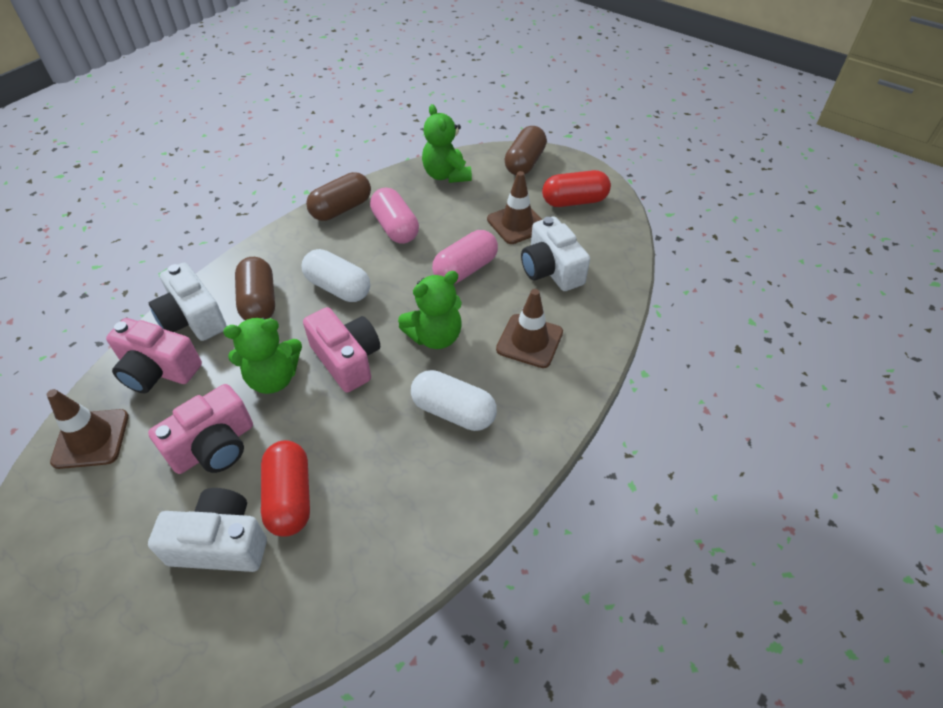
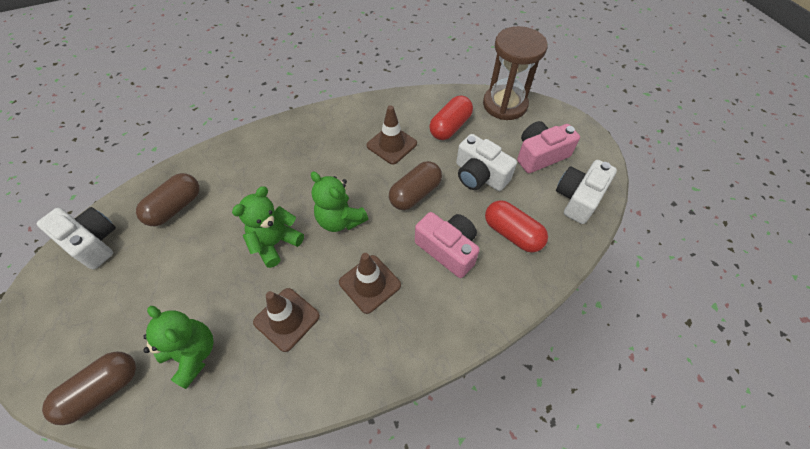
brown hourglass: 0 -> 1
pink camera: 3 -> 2
pink capsule: 2 -> 0
white capsule: 2 -> 0

